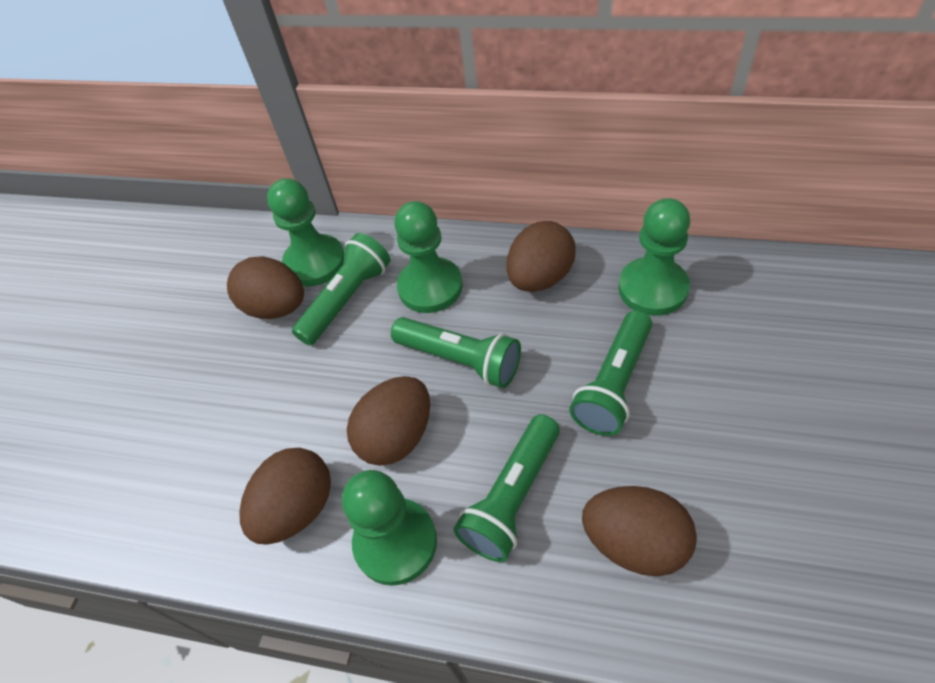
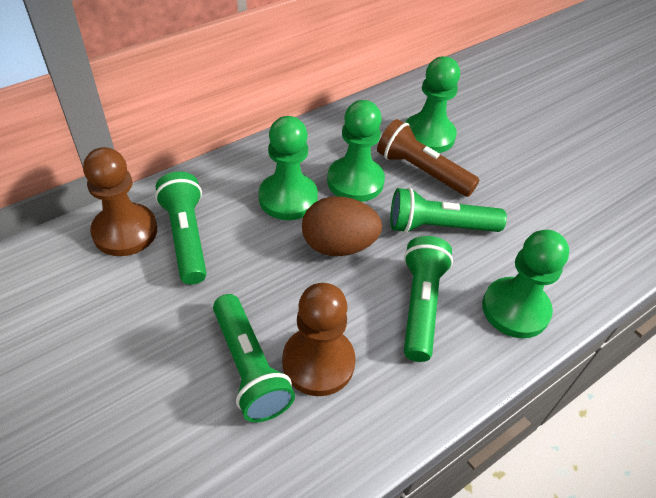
brown egg: 5 -> 1
brown flashlight: 0 -> 1
brown pawn: 0 -> 2

